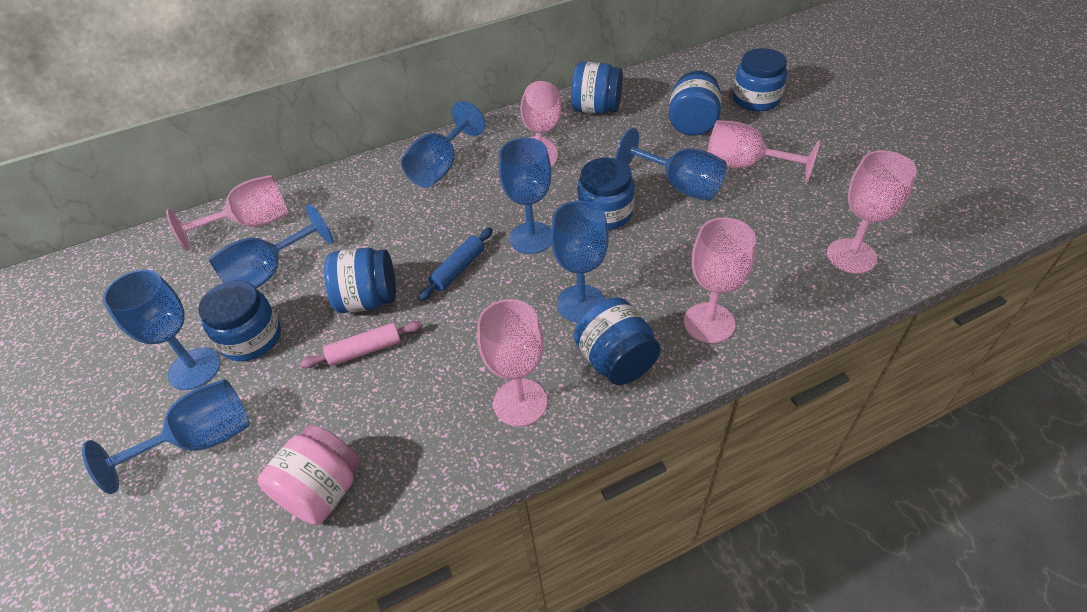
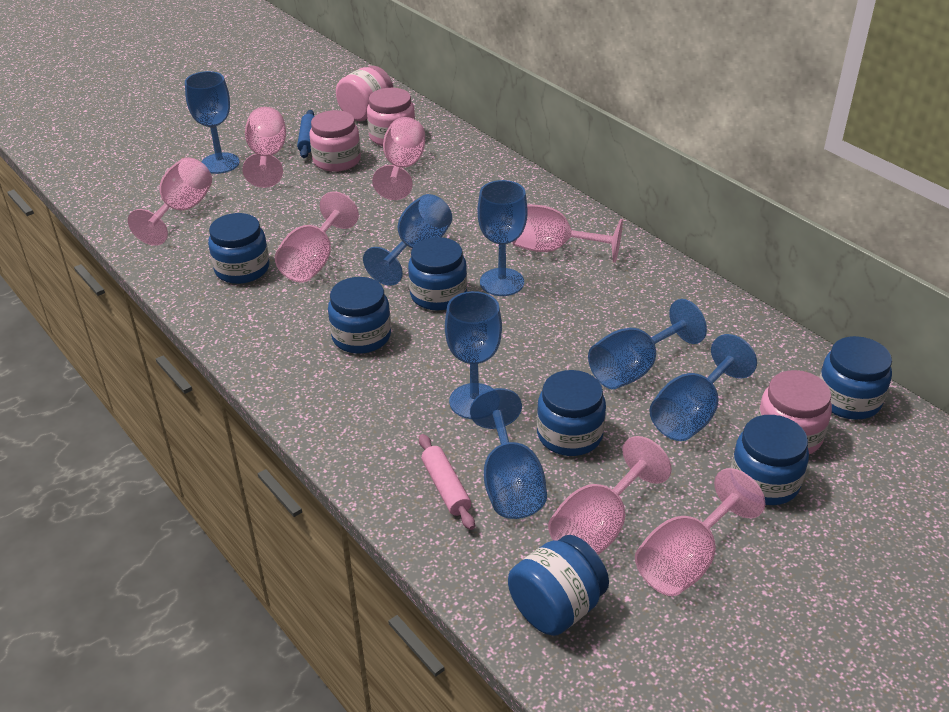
pink goblet: 6 -> 7
pink jar: 1 -> 4

